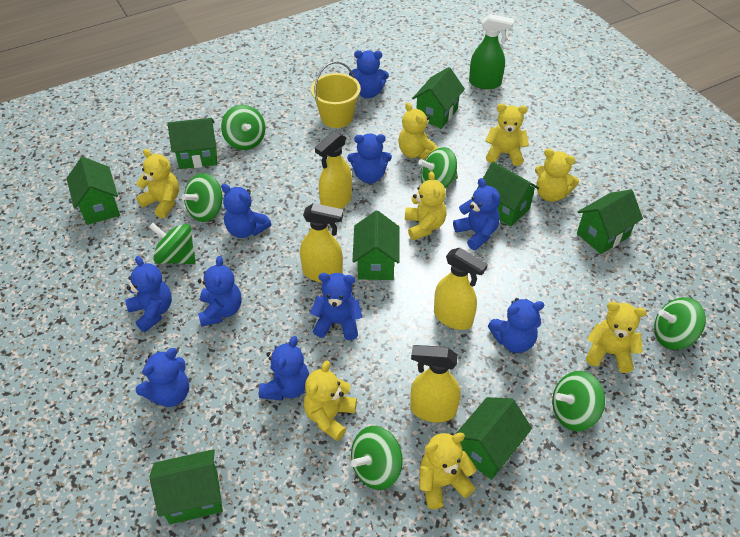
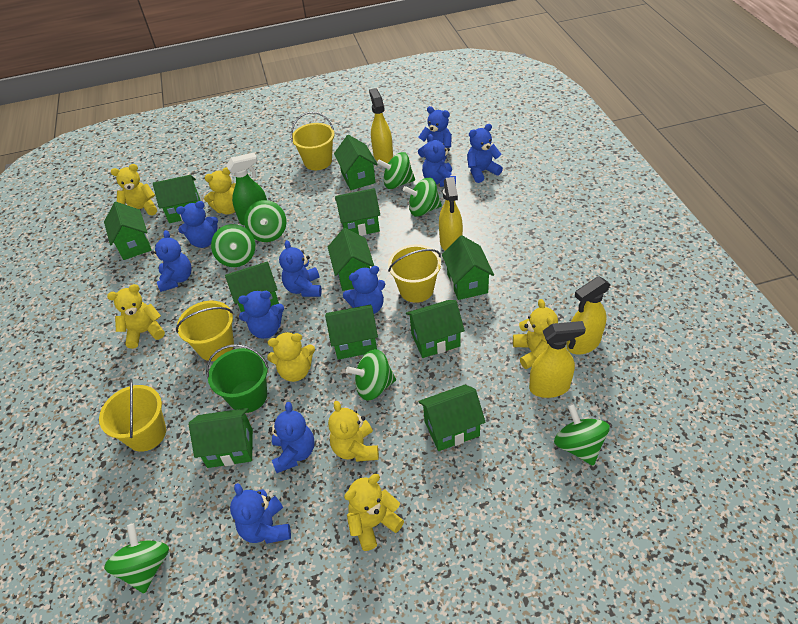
green bucket: 0 -> 1
green house: 8 -> 11
yellow bucket: 1 -> 4
yellow teddy bear: 8 -> 7

